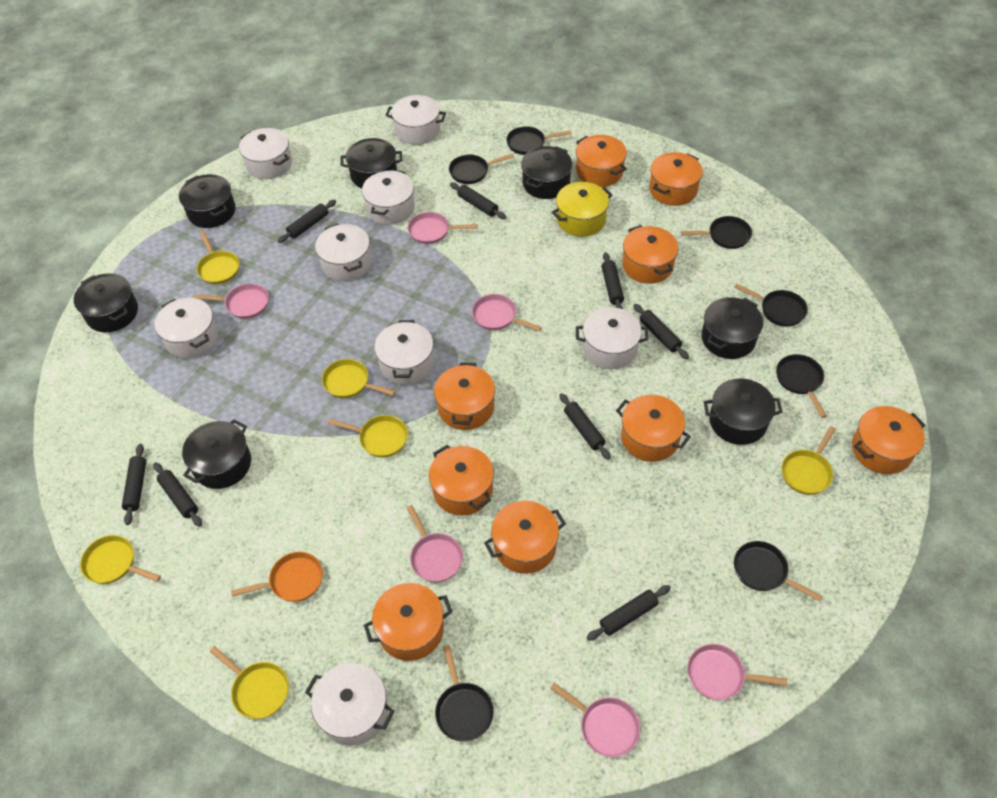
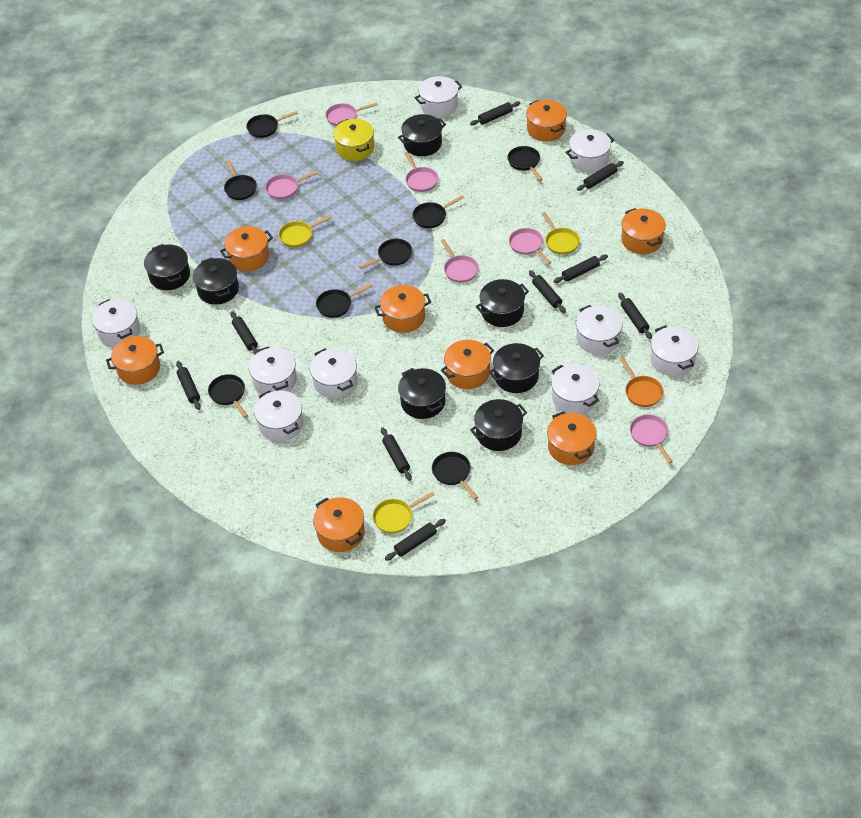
black pan: 7 -> 8
black rolling pin: 8 -> 9
orange pot: 9 -> 8
white pot: 8 -> 9
yellow pan: 6 -> 3

